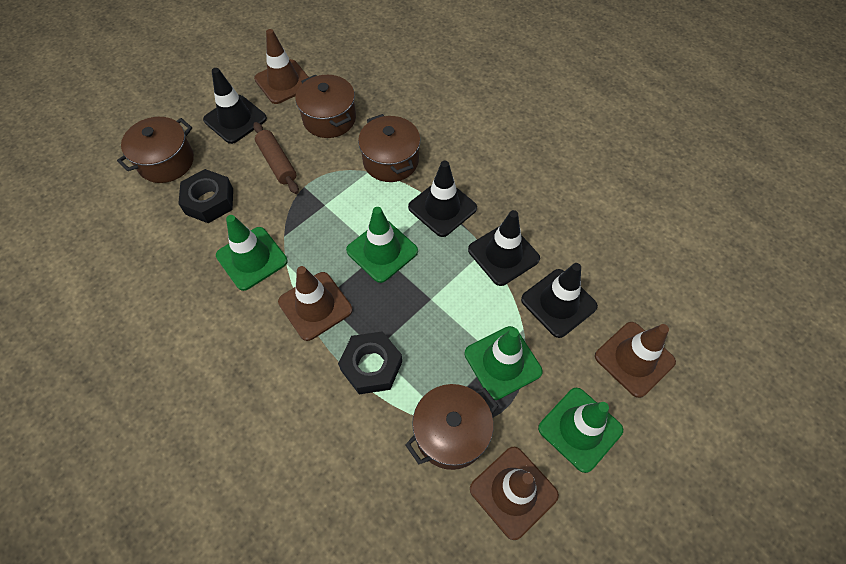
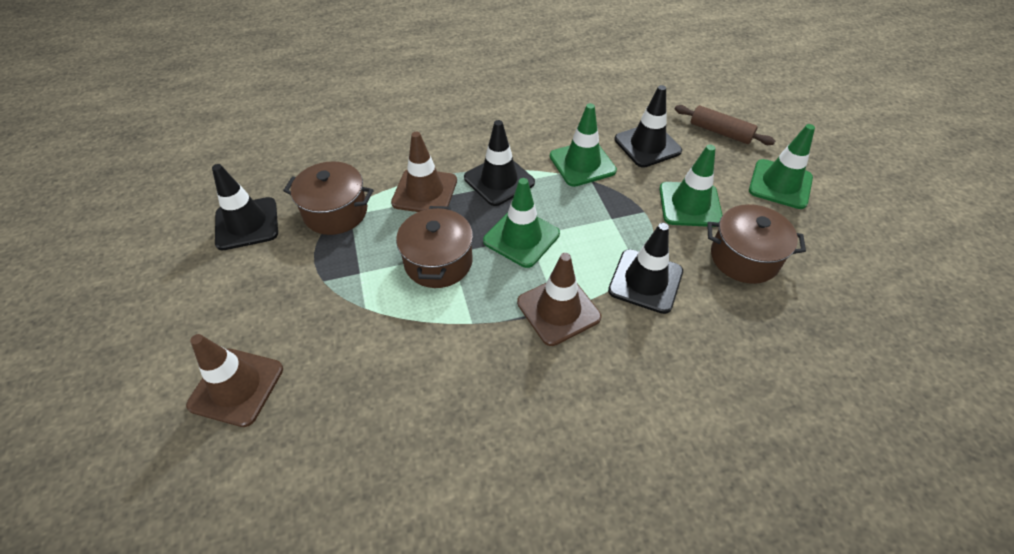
black nut: 2 -> 0
brown pot: 4 -> 3
brown traffic cone: 4 -> 3

